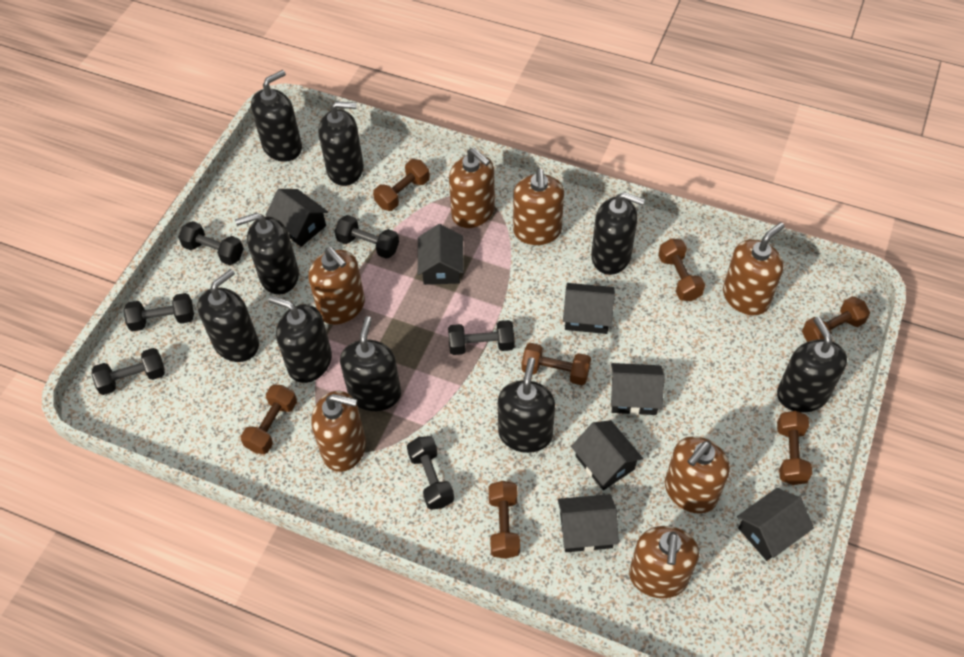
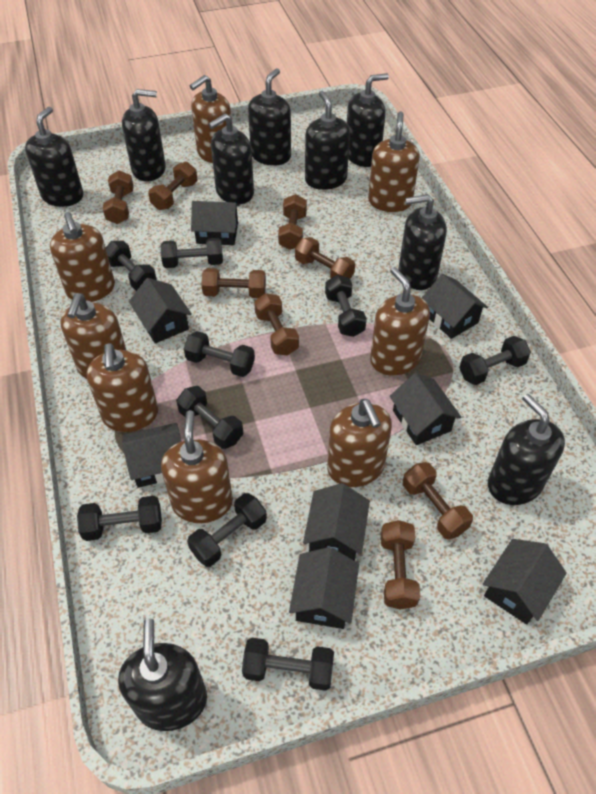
black dumbbell: 6 -> 9
black house: 7 -> 8
brown dumbbell: 7 -> 8
brown soap dispenser: 7 -> 8

